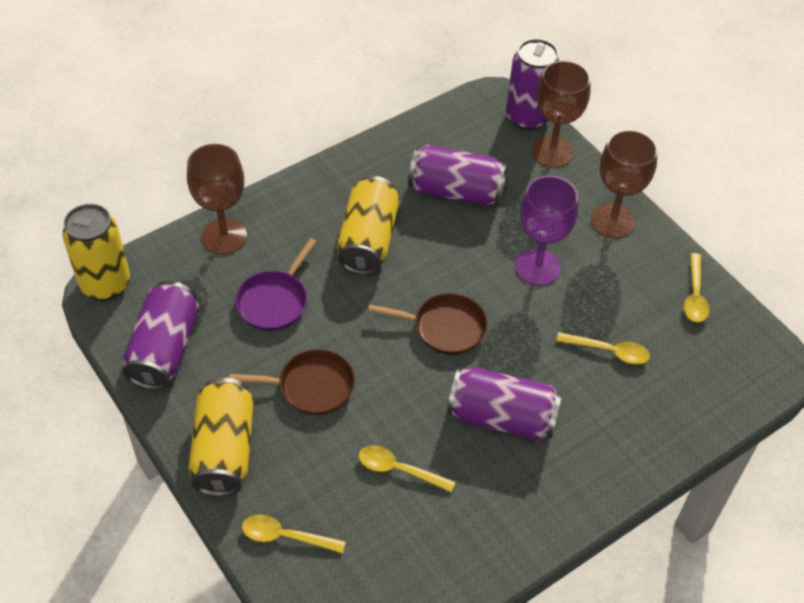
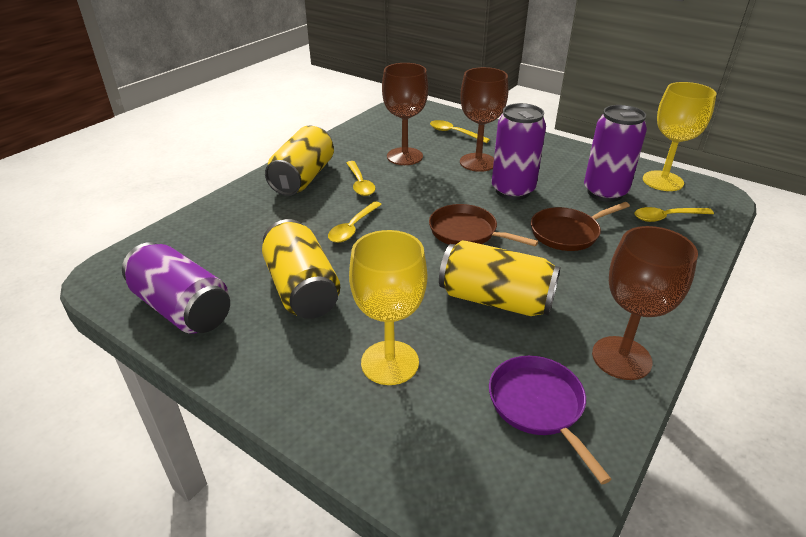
purple can: 4 -> 3
purple goblet: 1 -> 0
yellow goblet: 0 -> 2

